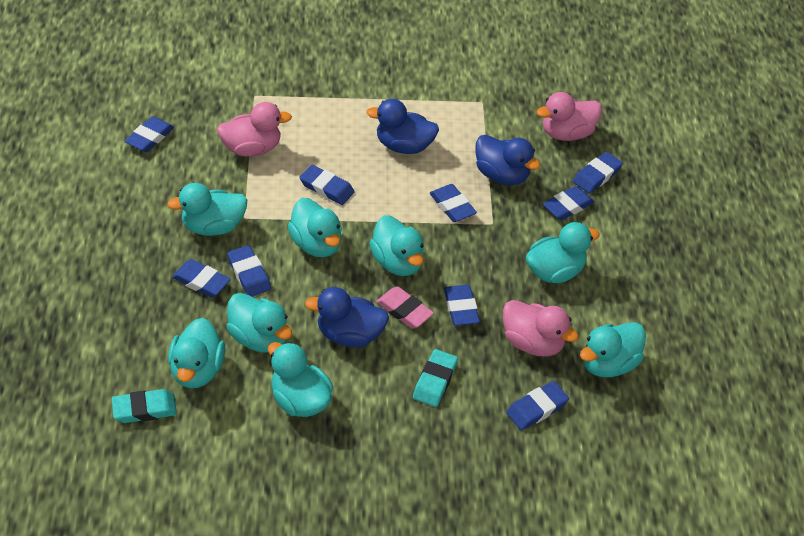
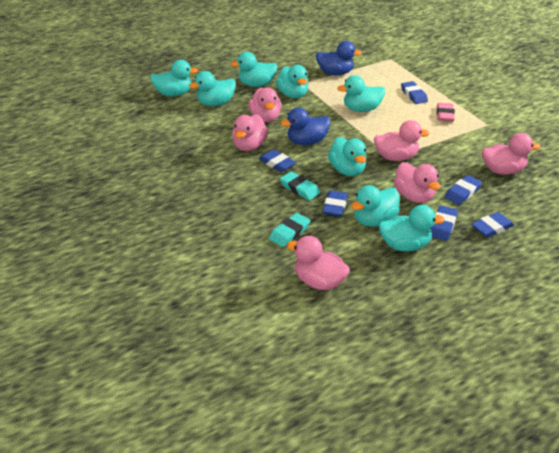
blue duck: 3 -> 2
blue eraser: 9 -> 6
pink duck: 3 -> 6

